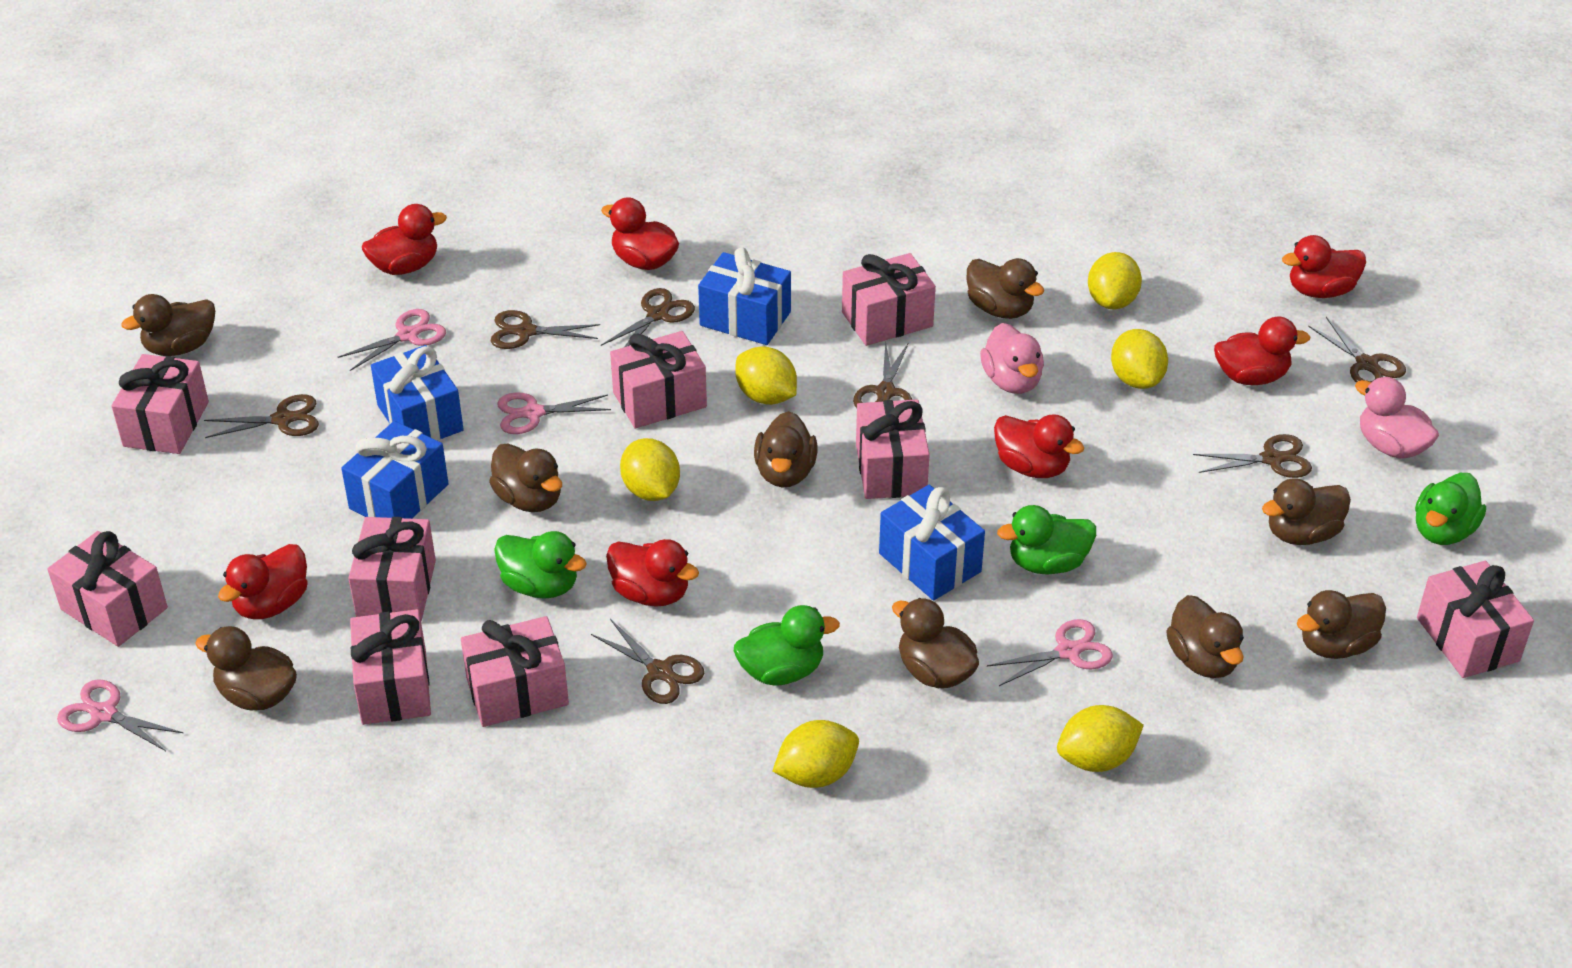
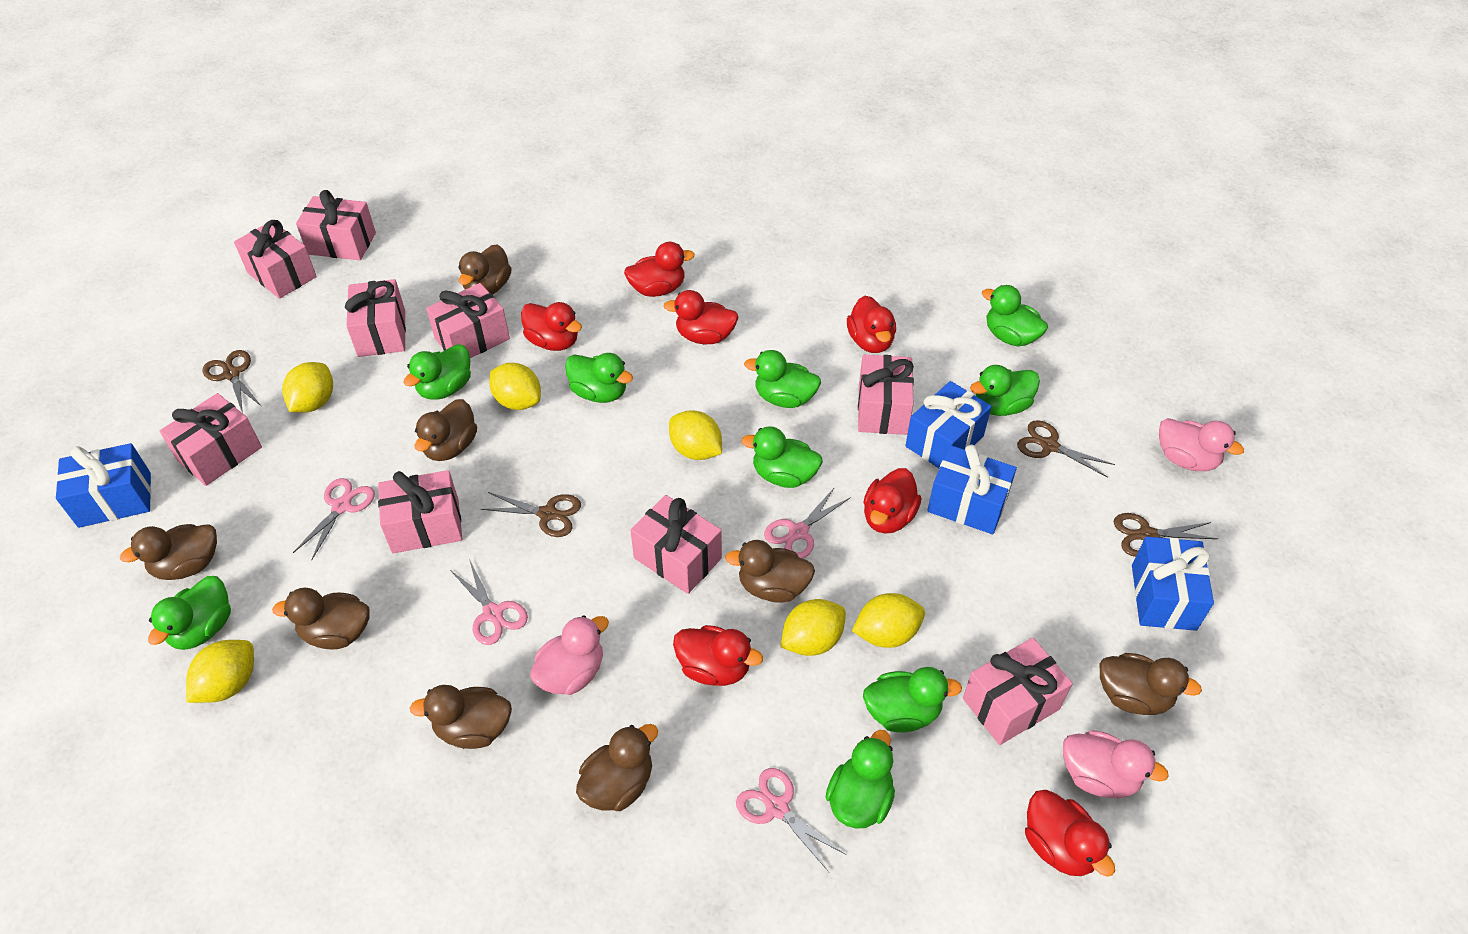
brown duck: 9 -> 8
brown scissors: 7 -> 4
green duck: 4 -> 9
pink duck: 2 -> 3

